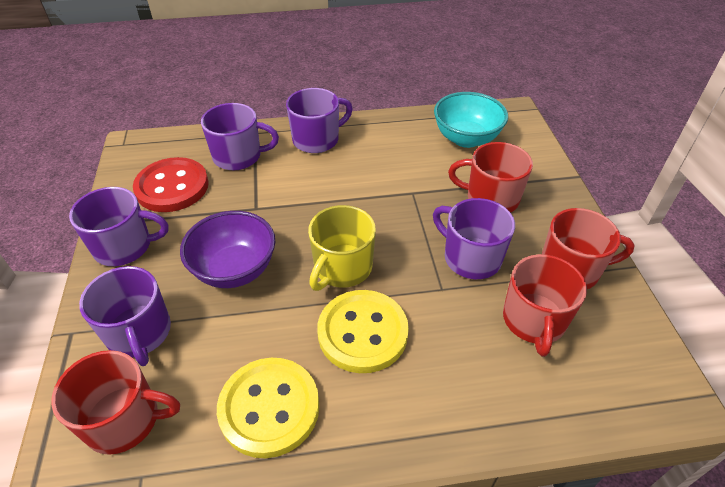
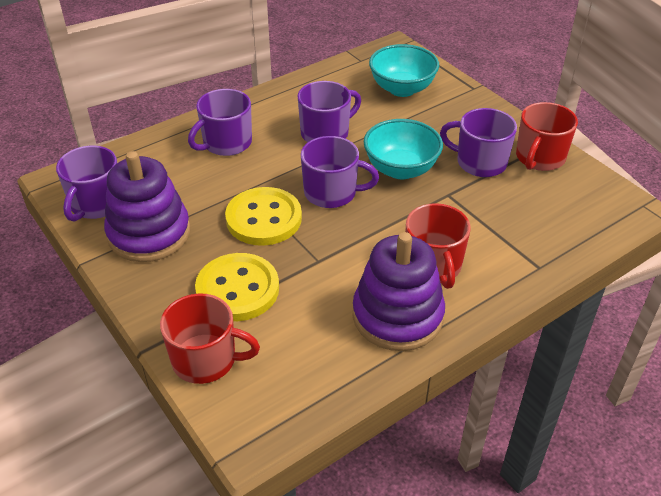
purple bowl: 1 -> 0
purple stacking toy: 0 -> 2
red button: 1 -> 0
red mug: 4 -> 3
turquoise bowl: 1 -> 2
yellow mug: 1 -> 0

